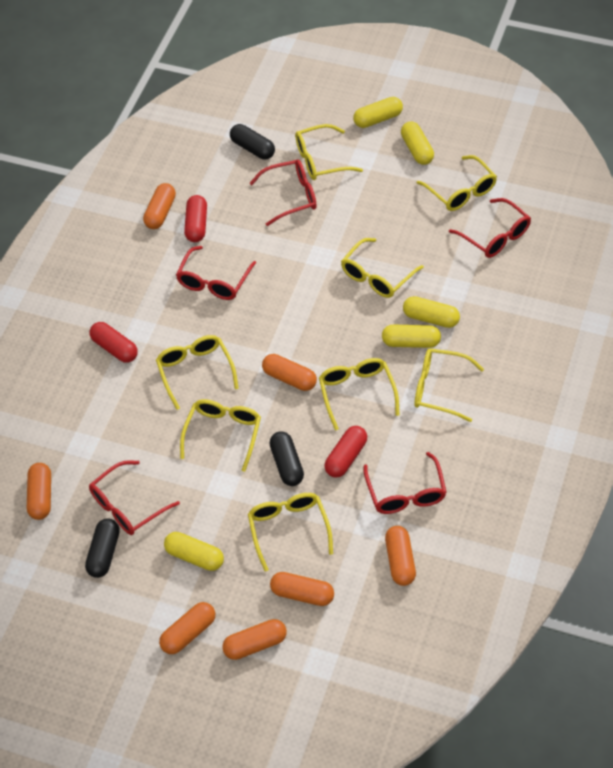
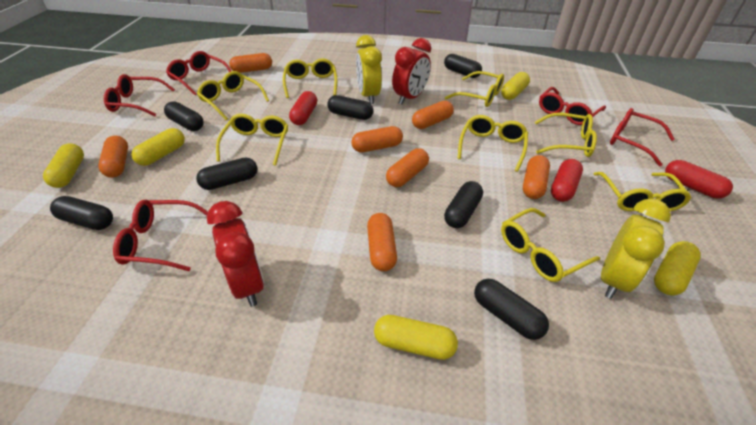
black capsule: 3 -> 7
red clock: 0 -> 2
yellow clock: 0 -> 2

